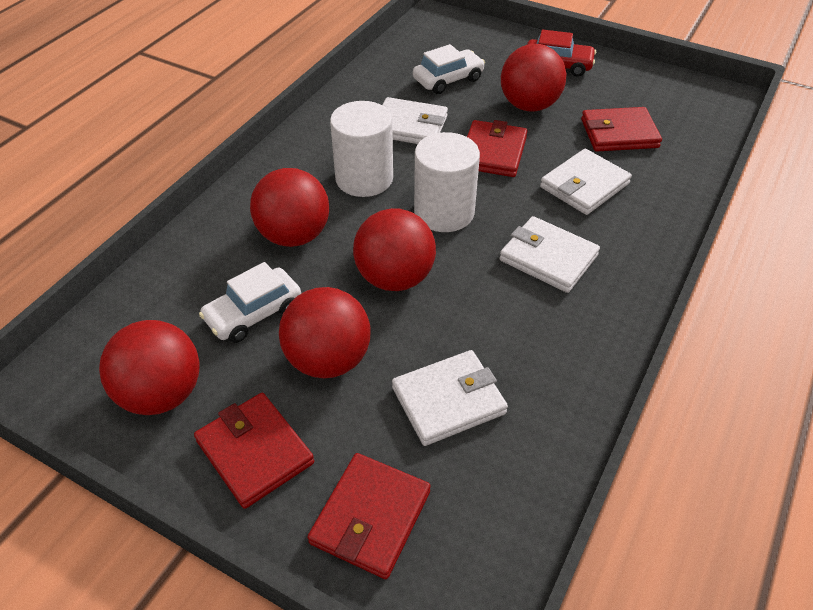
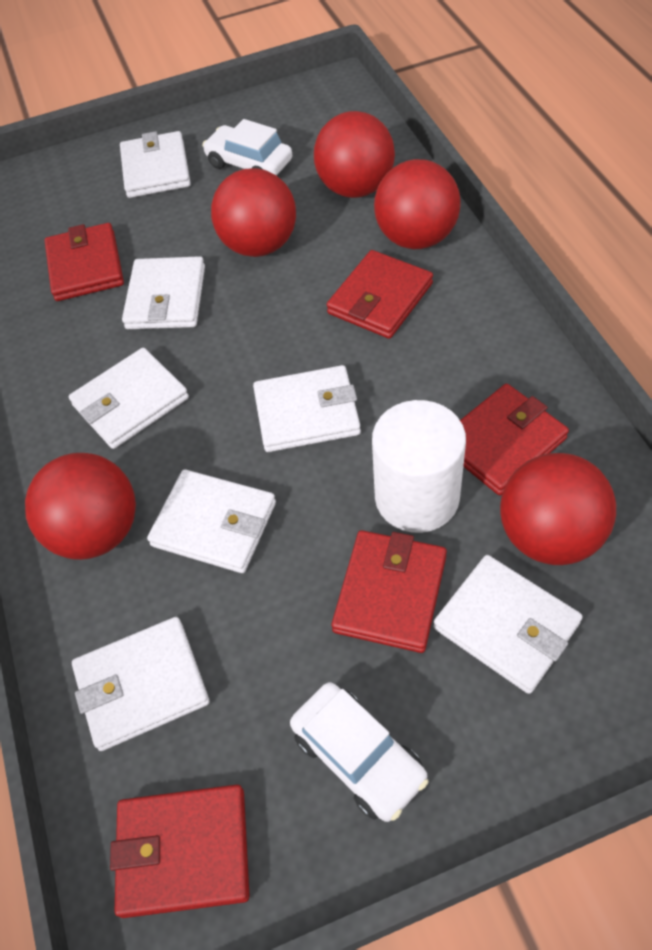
red car: 1 -> 0
red wallet: 4 -> 5
white cylinder: 2 -> 1
white wallet: 4 -> 7

